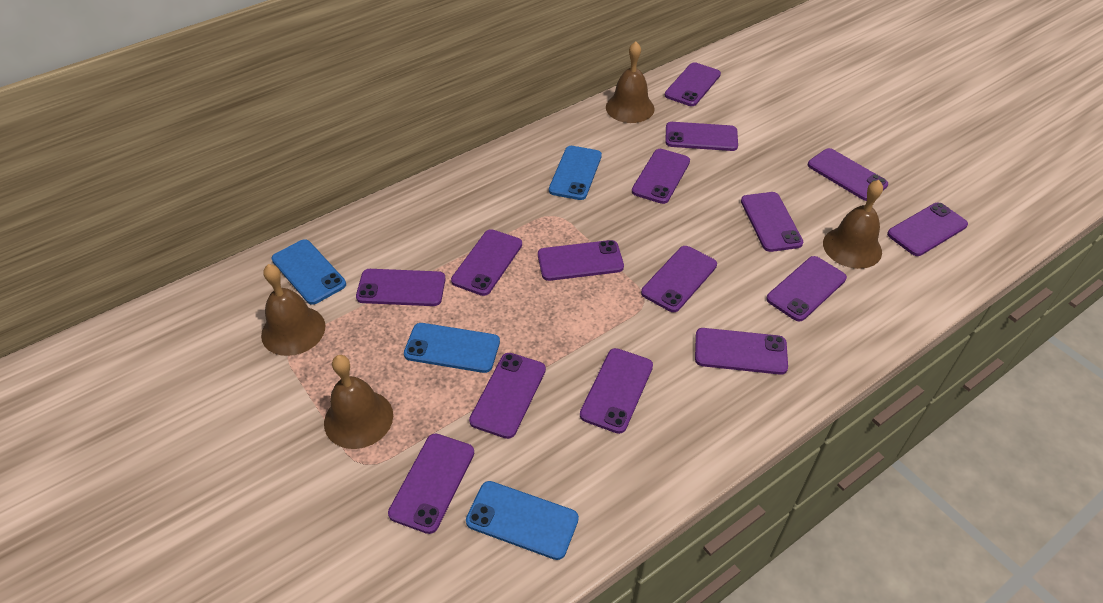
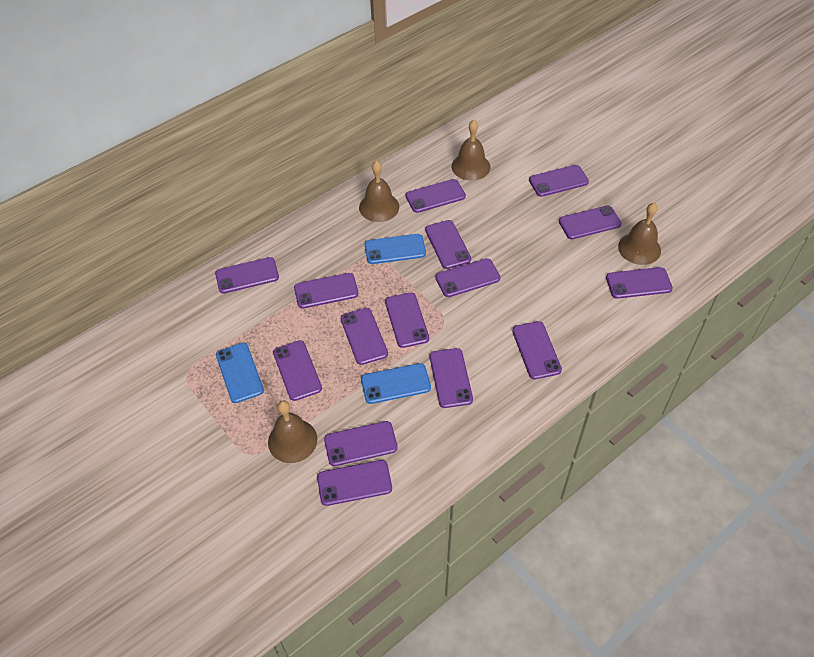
blue phone: 4 -> 3

